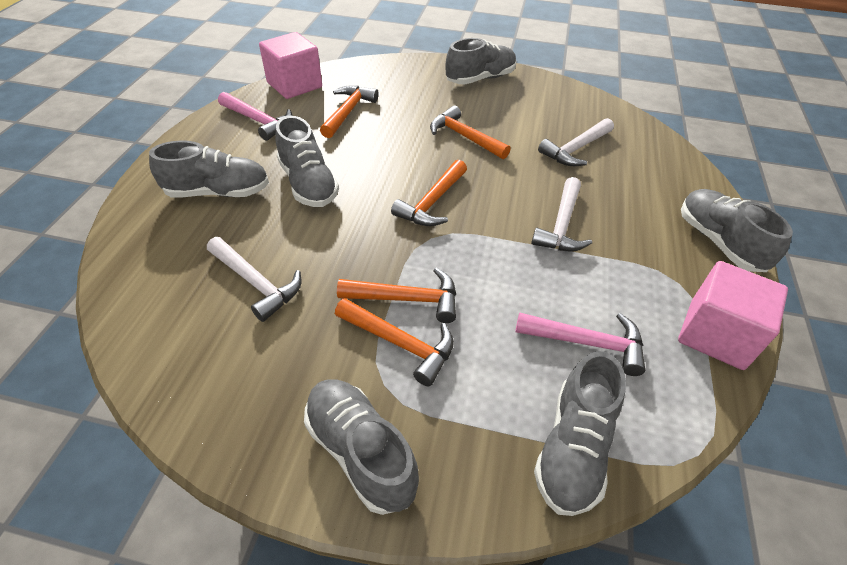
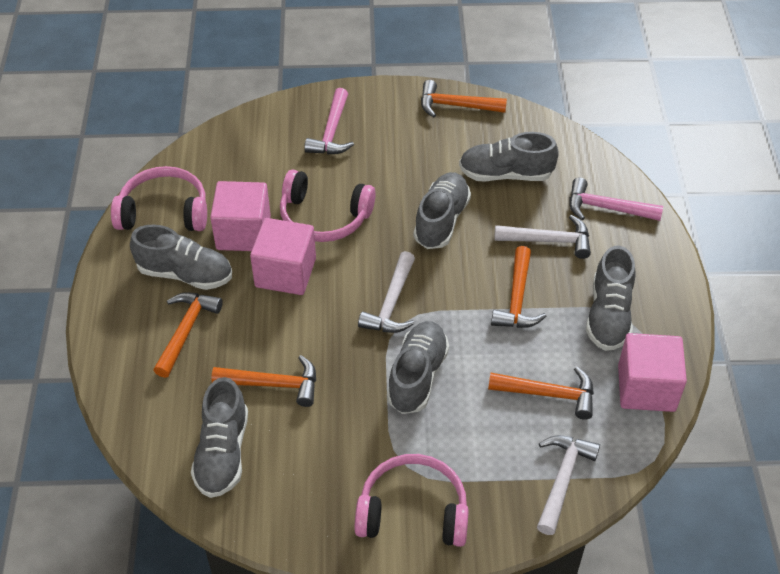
pink cube: 2 -> 3
pink headphones: 0 -> 3

